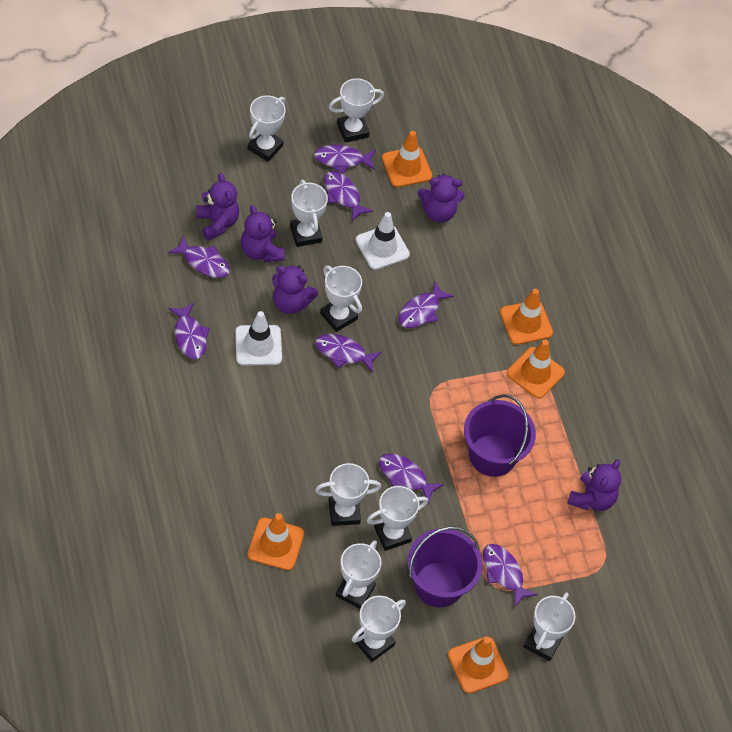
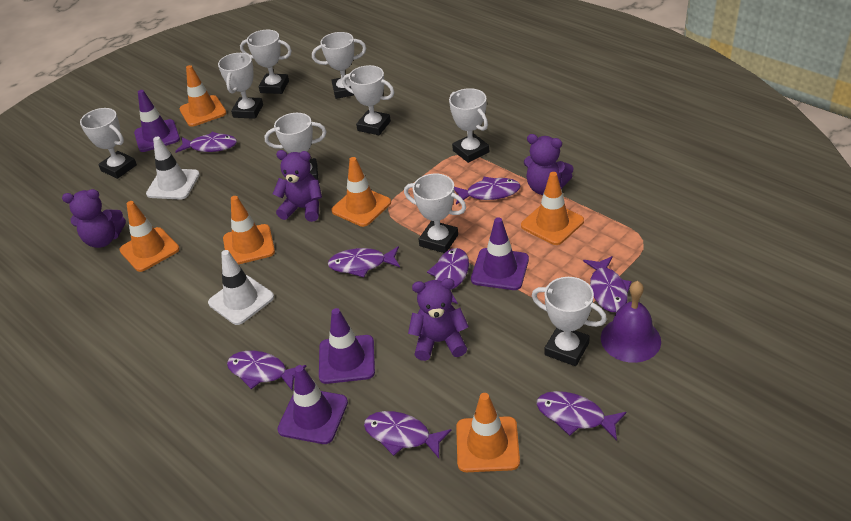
orange traffic cone: 5 -> 6
purple bell: 0 -> 1
purple bucket: 2 -> 0
purple teddy bear: 5 -> 4
purple traffic cone: 0 -> 4

